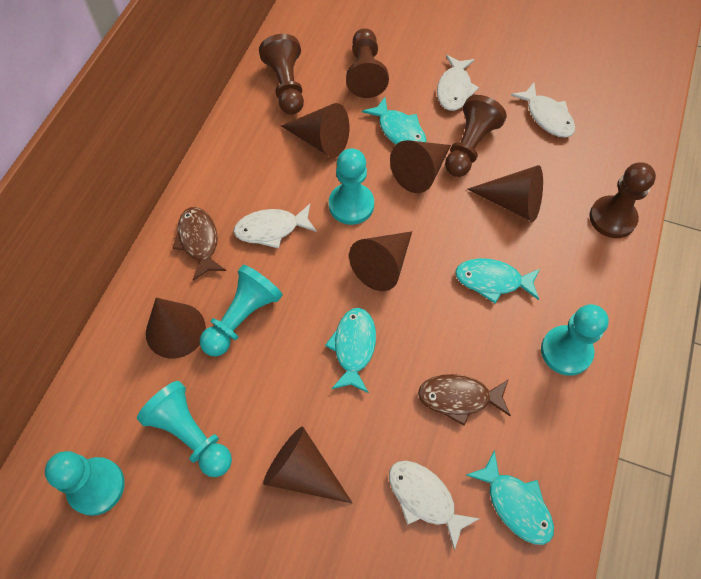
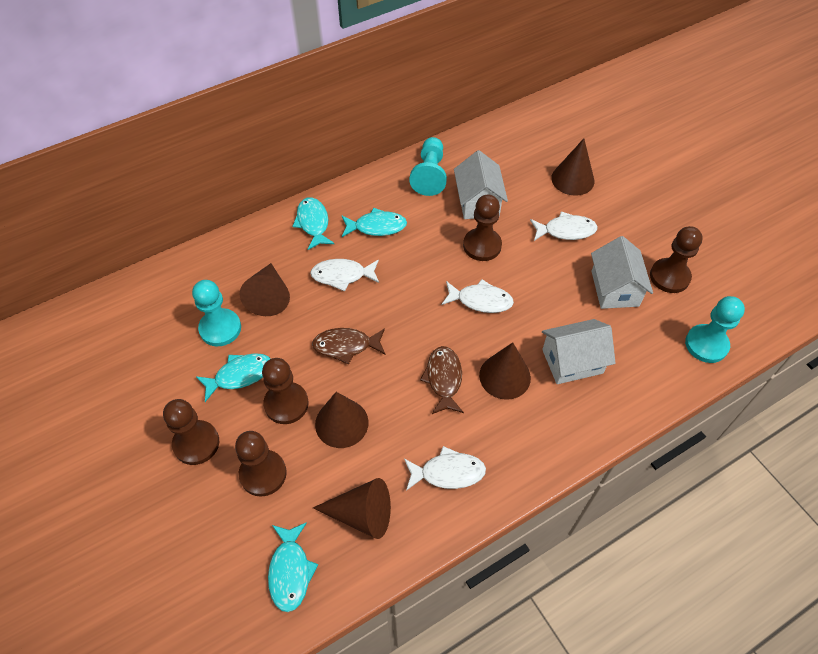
brown cone: 6 -> 5
brown pawn: 4 -> 5
turquoise pawn: 5 -> 3
white house: 0 -> 3

